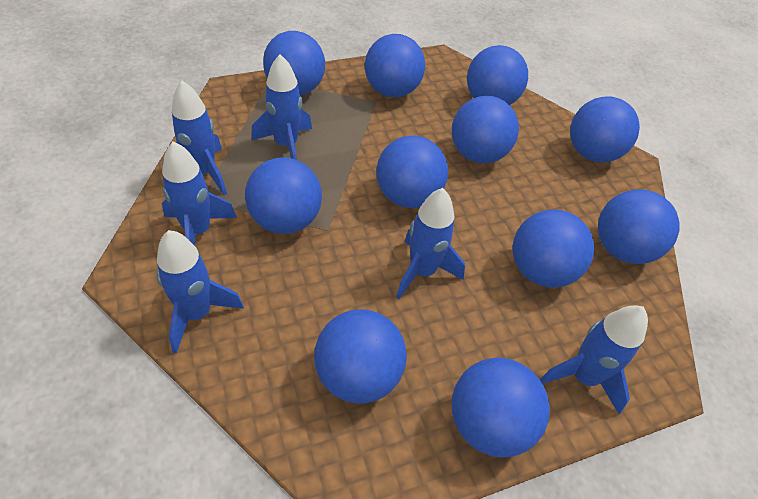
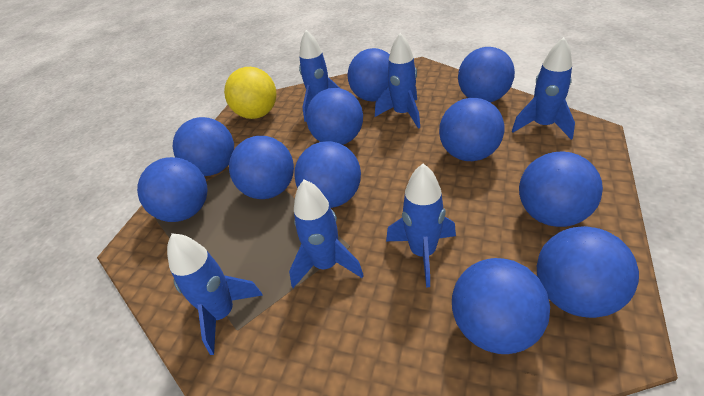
yellow ball: 0 -> 1

